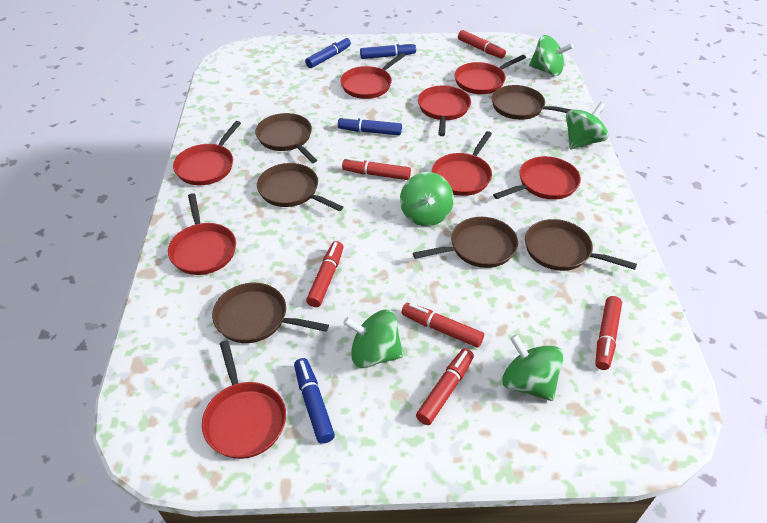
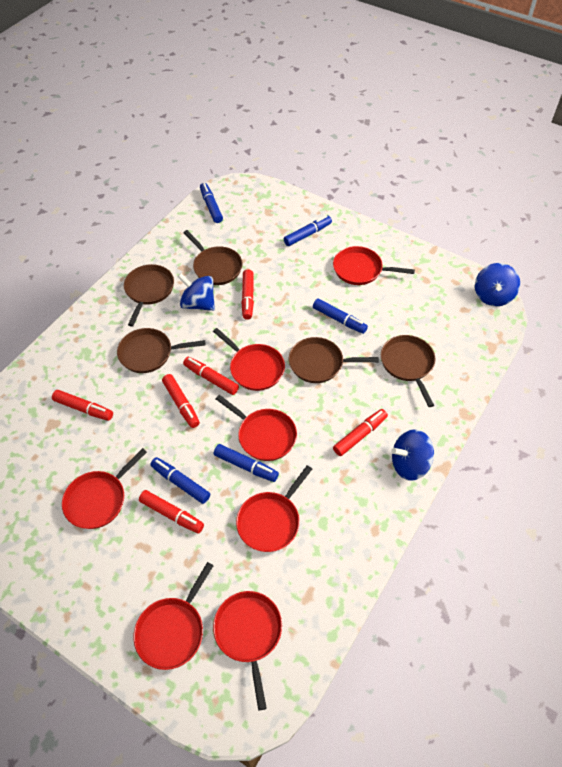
blue marker: 4 -> 5
blue spinning top: 0 -> 3
brown pan: 6 -> 5
green spinning top: 5 -> 0
red pan: 8 -> 7

